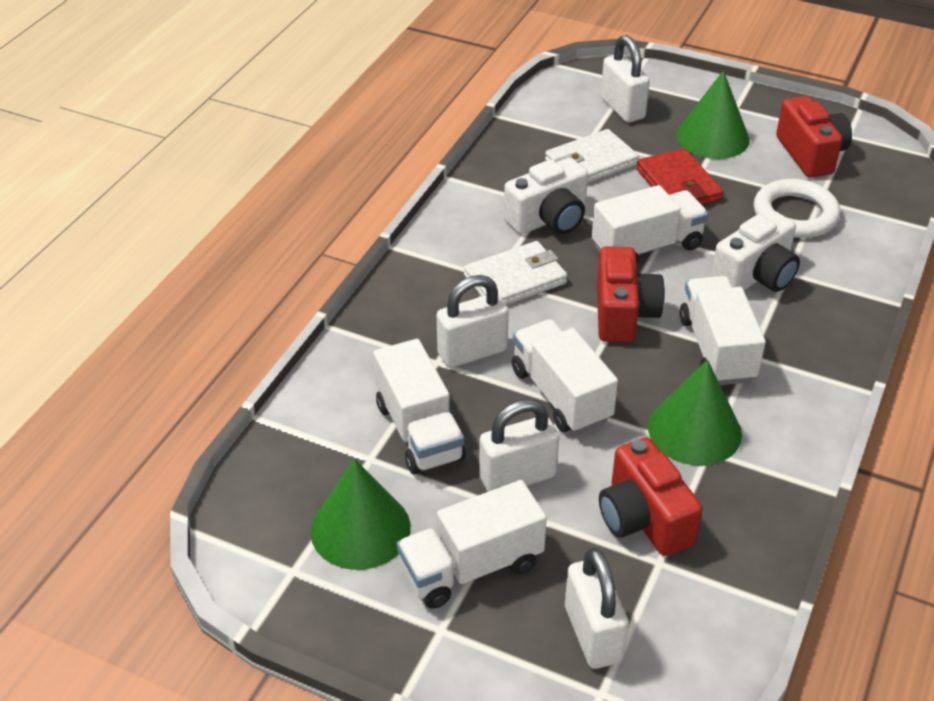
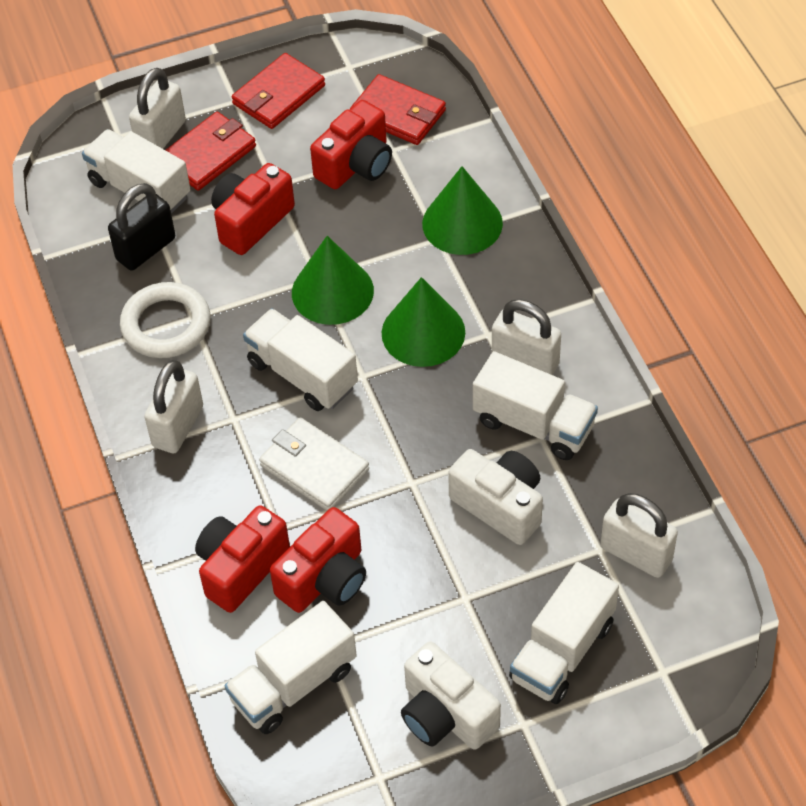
black padlock: 0 -> 1
red camera: 3 -> 4
red wallet: 1 -> 3
white wallet: 2 -> 1

